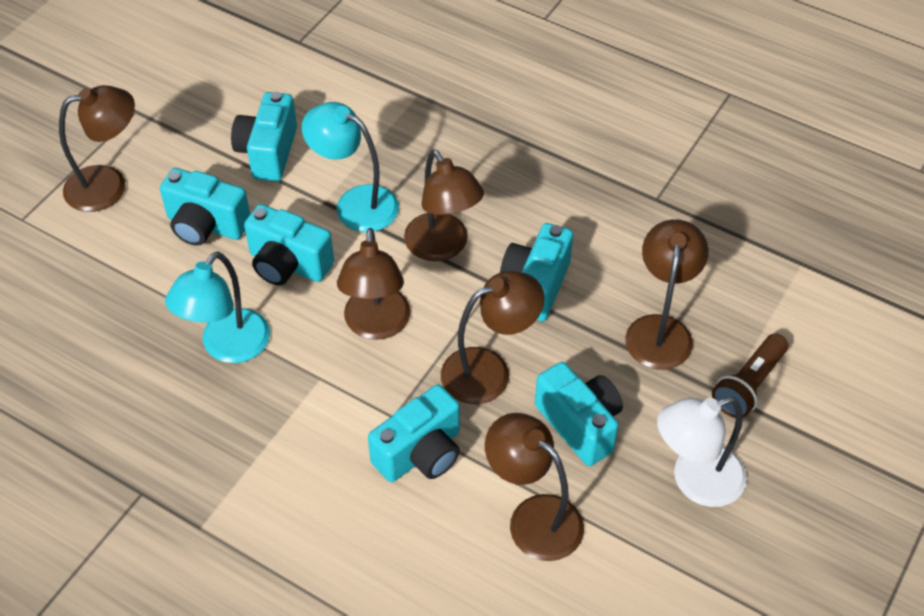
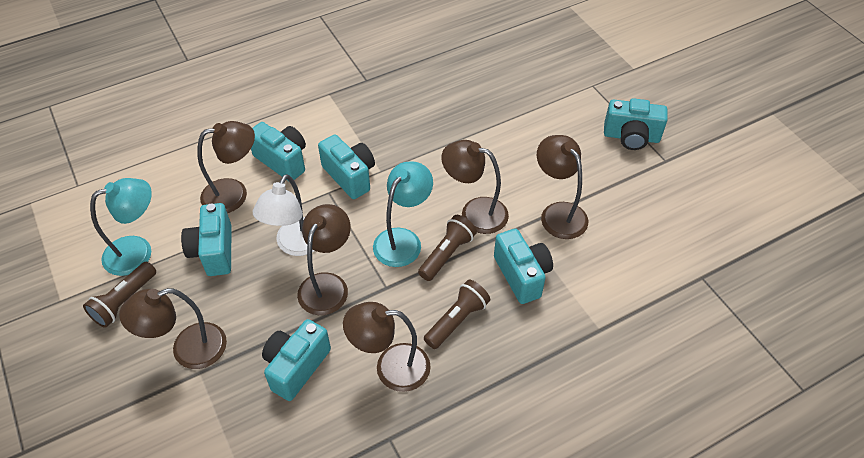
brown flashlight: 1 -> 3

